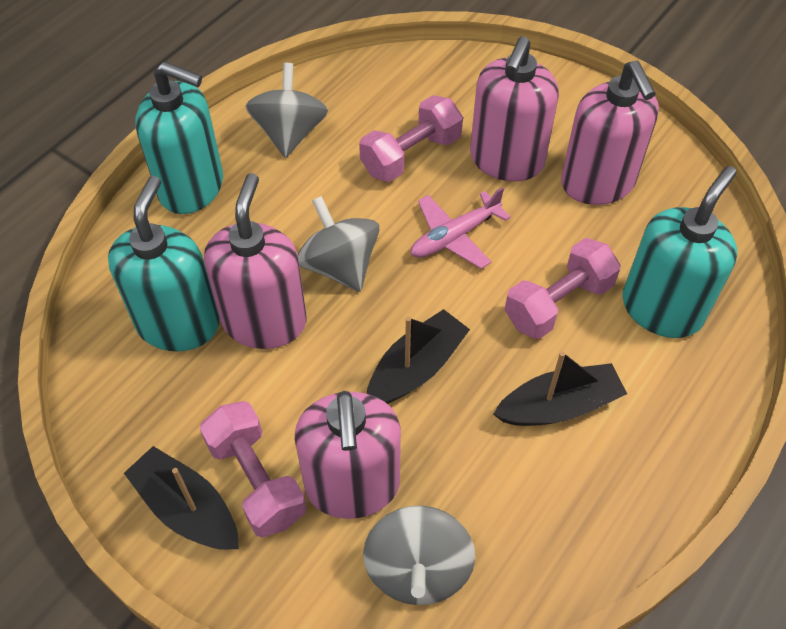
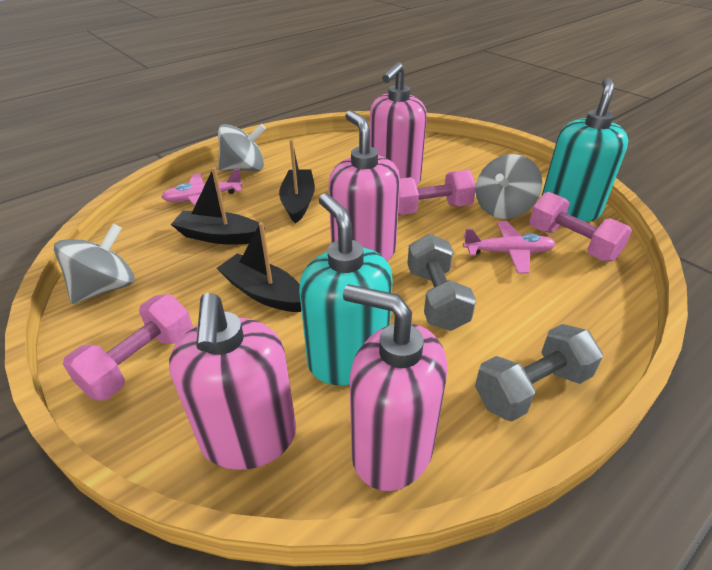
grey dumbbell: 0 -> 2
pink plane: 1 -> 2
turquoise soap dispenser: 3 -> 2

